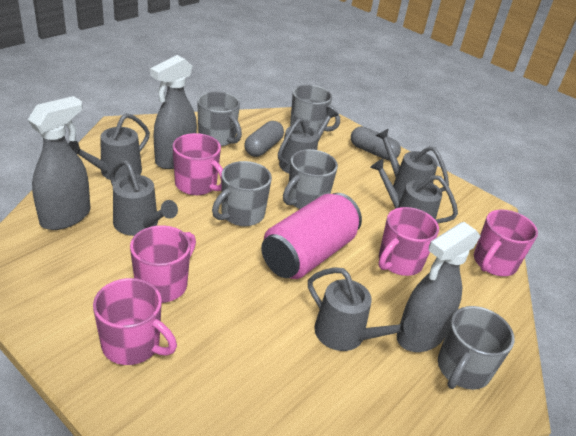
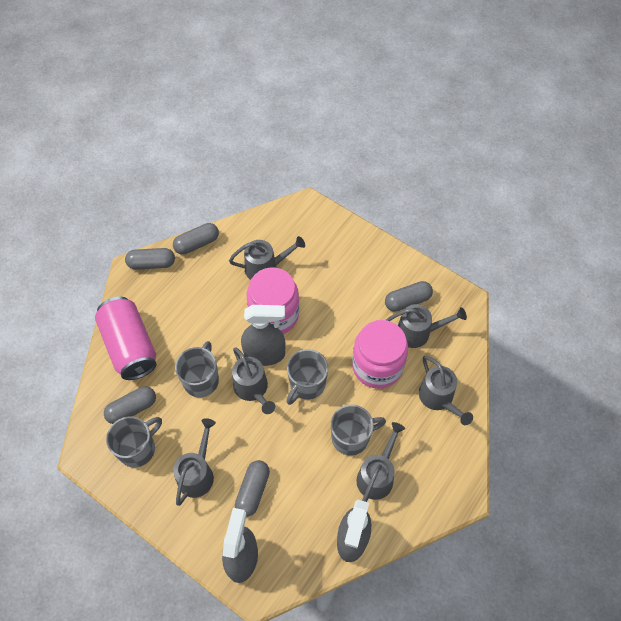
grey capsule: 2 -> 5
grey mug: 5 -> 4
pink jar: 0 -> 2
pink mug: 5 -> 0

